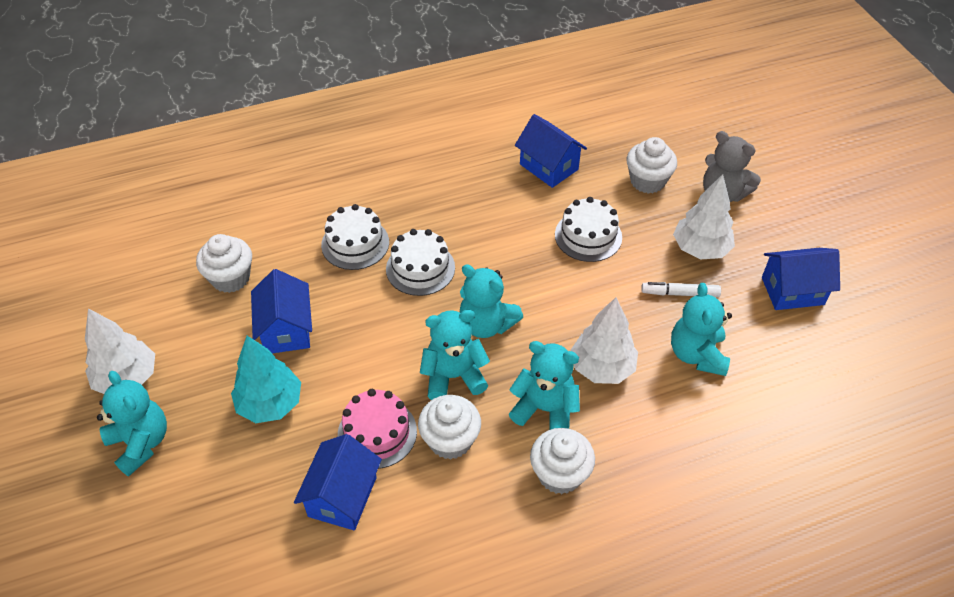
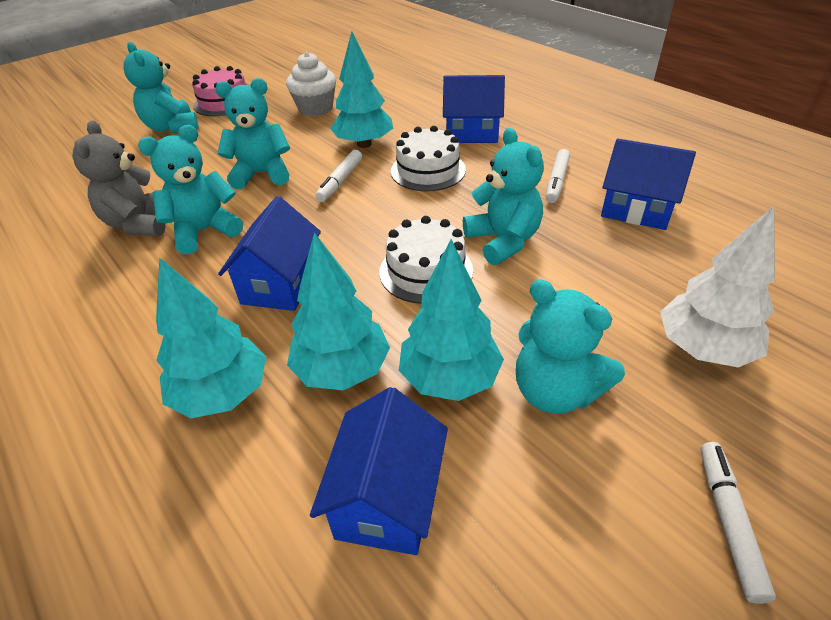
turquoise tree: 1 -> 4
white cake: 3 -> 2
white cupcake: 4 -> 1
white marker: 1 -> 3
white tree: 3 -> 1

